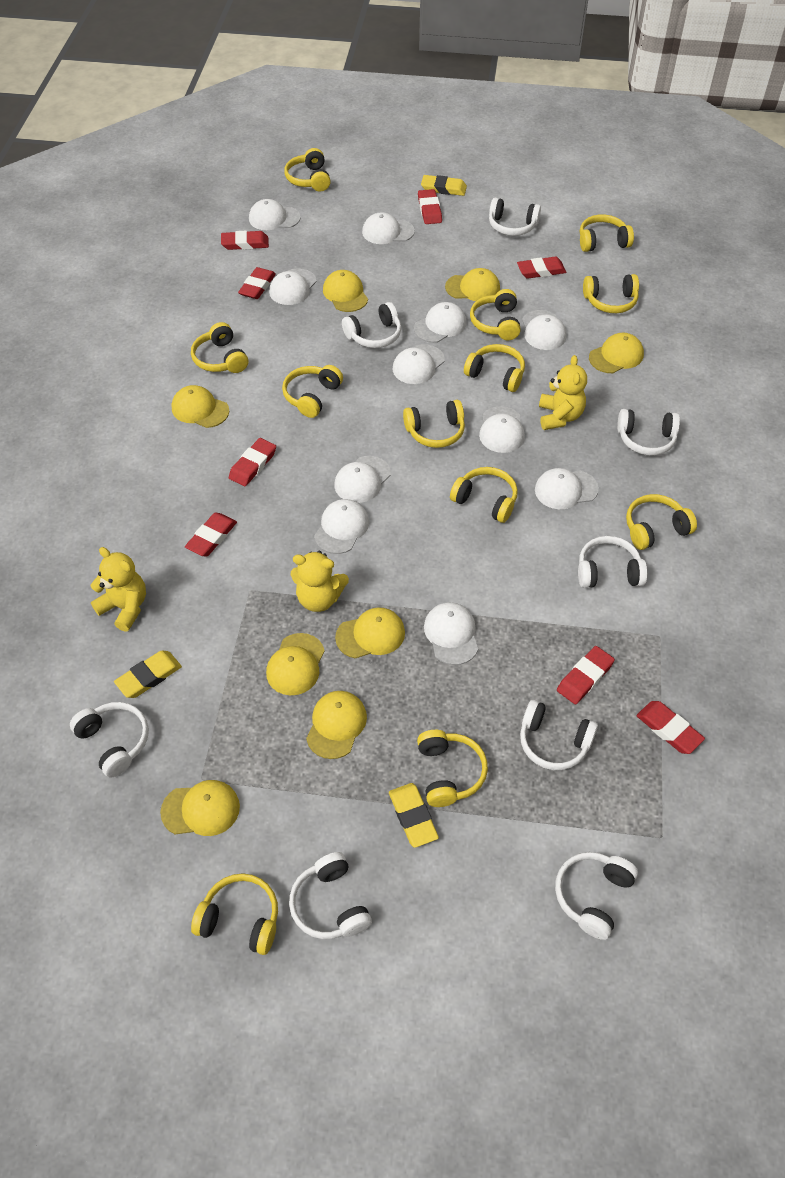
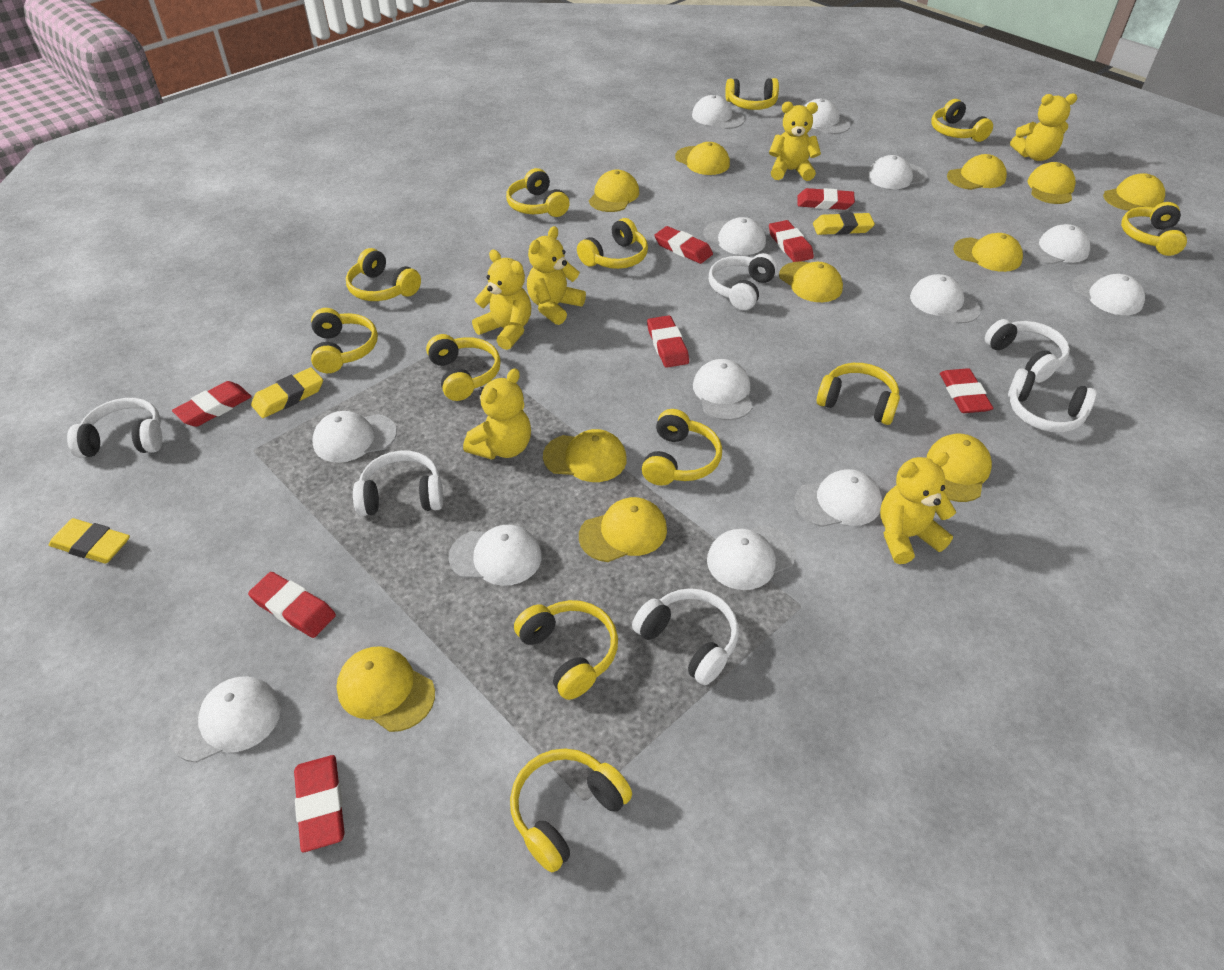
white cap: 11 -> 13
white headphones: 8 -> 6
yellow cap: 8 -> 11
yellow teddy bear: 3 -> 6

